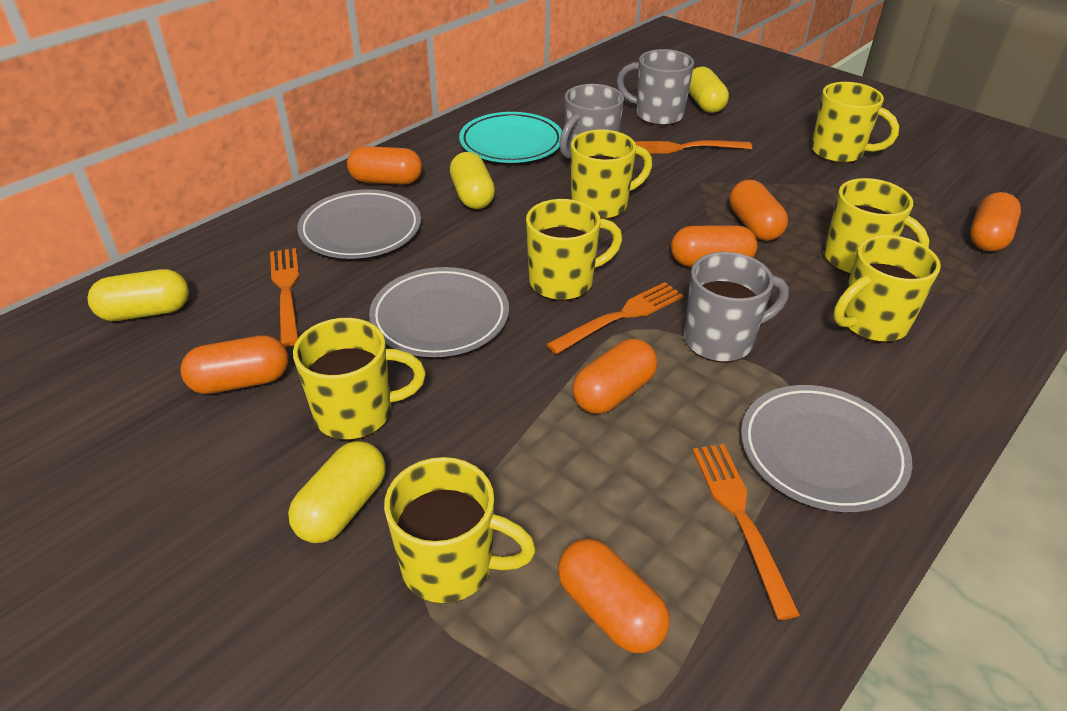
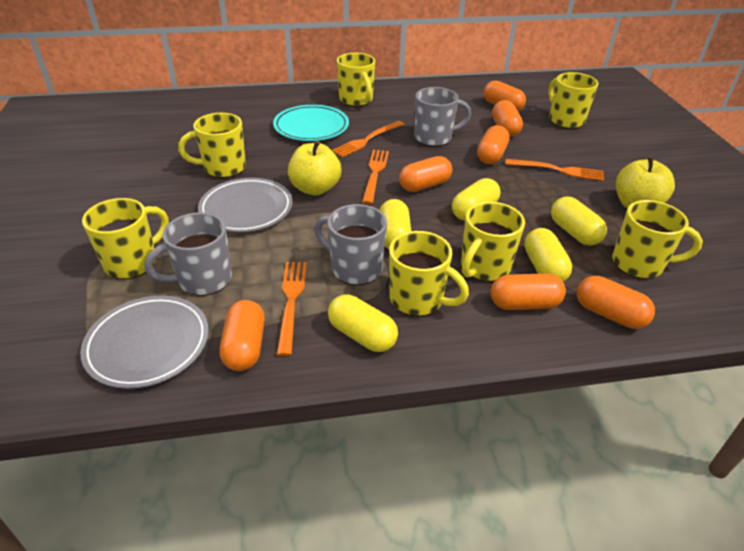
grey plate: 3 -> 2
yellow apple: 0 -> 2
yellow capsule: 4 -> 5

